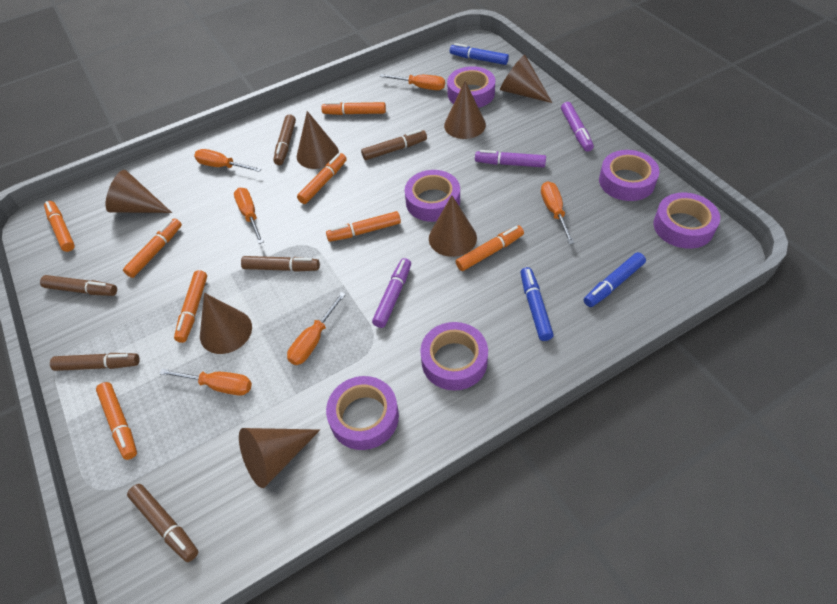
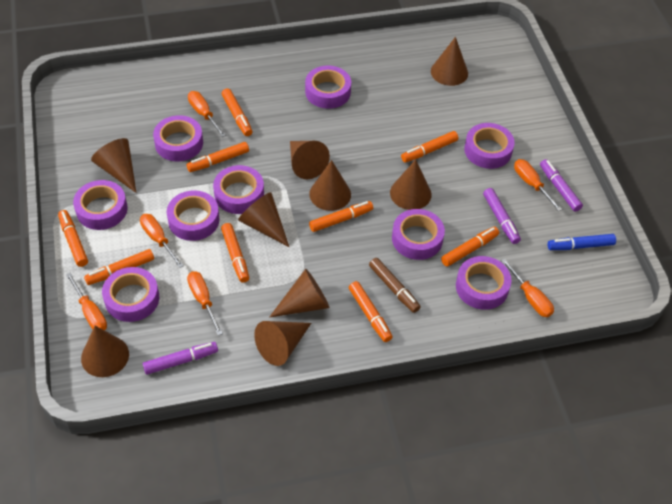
blue marker: 3 -> 1
brown cone: 7 -> 9
brown marker: 6 -> 1
orange marker: 8 -> 9
purple tape: 6 -> 9

